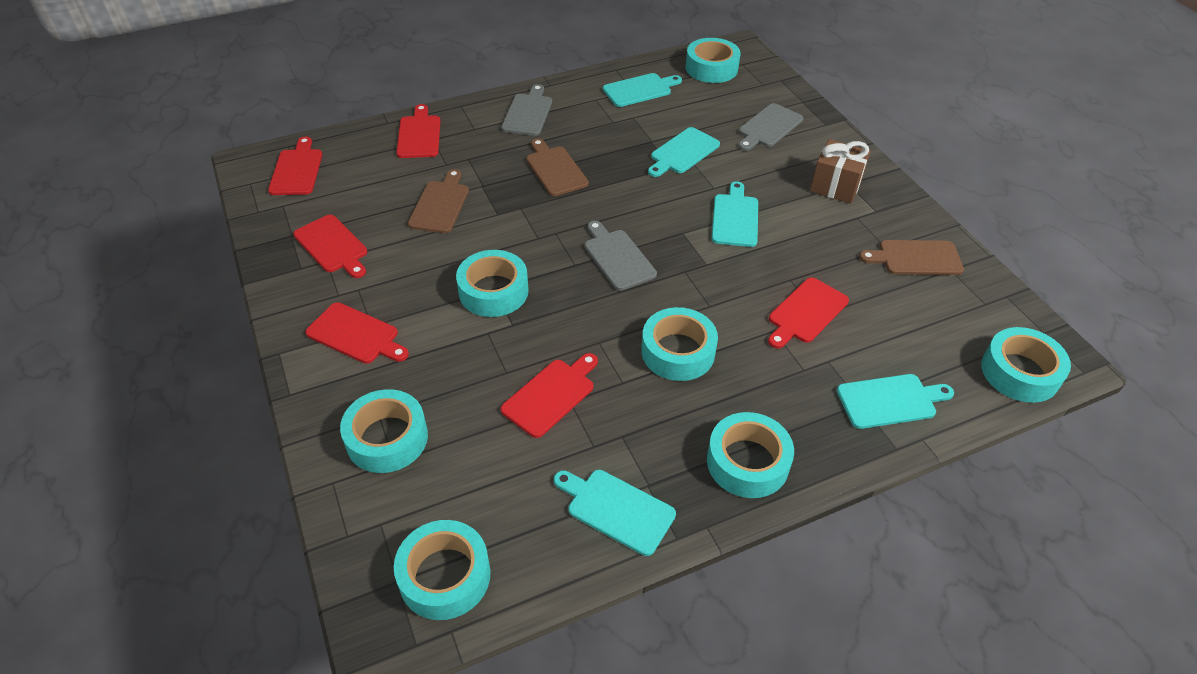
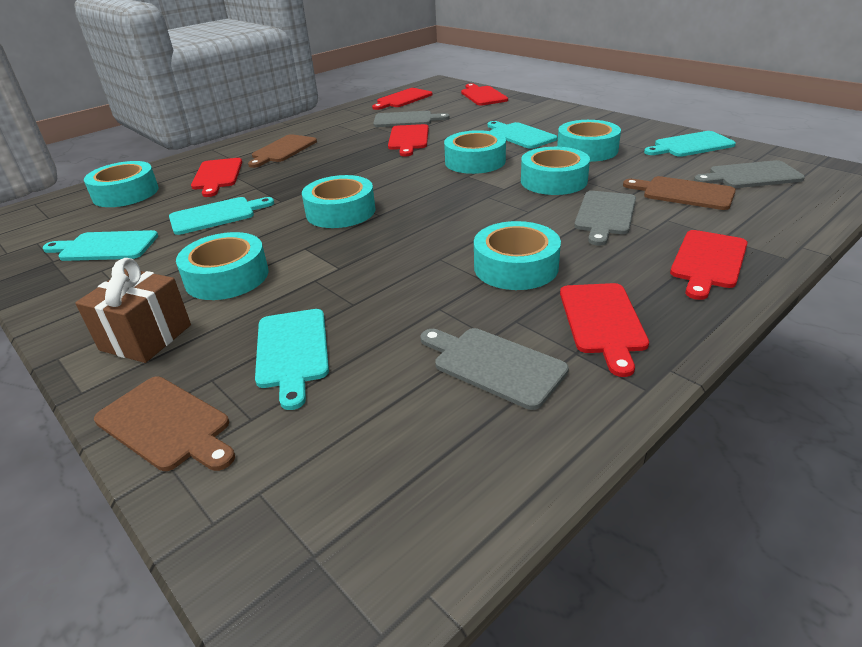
grey cutting board: 3 -> 4

